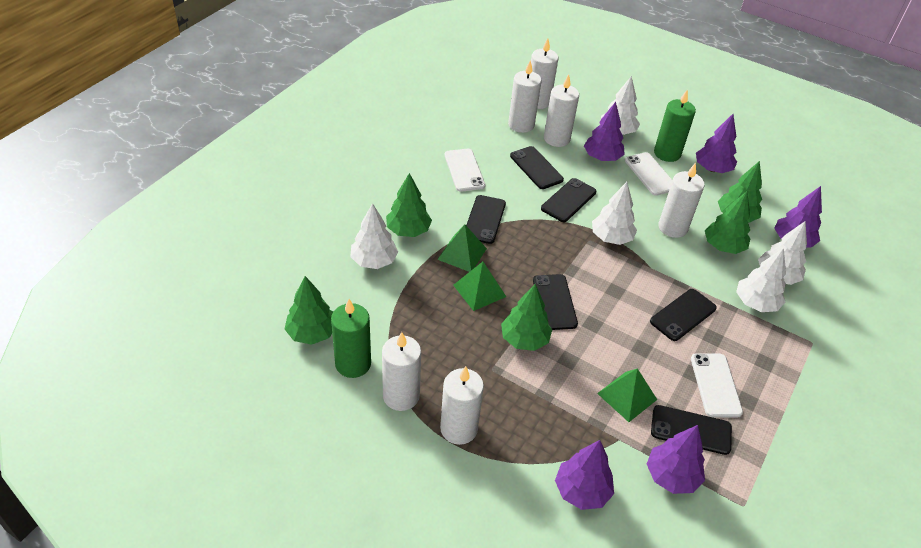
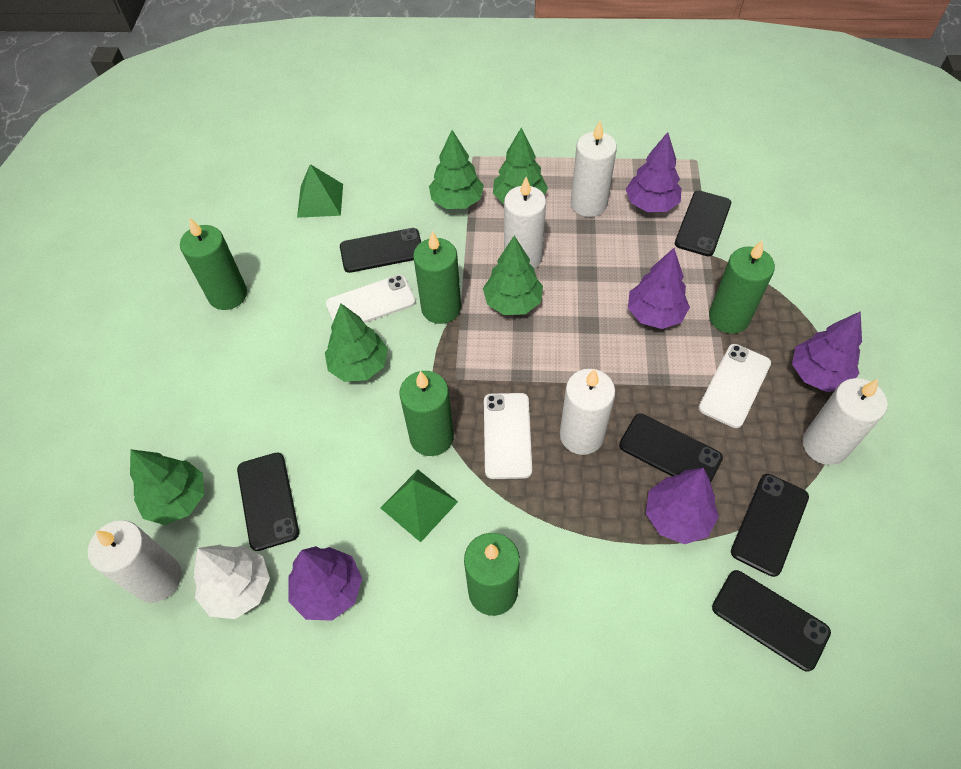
green candle: 2 -> 5
green pyramid: 3 -> 2
white candle: 6 -> 5
white tree: 5 -> 1

